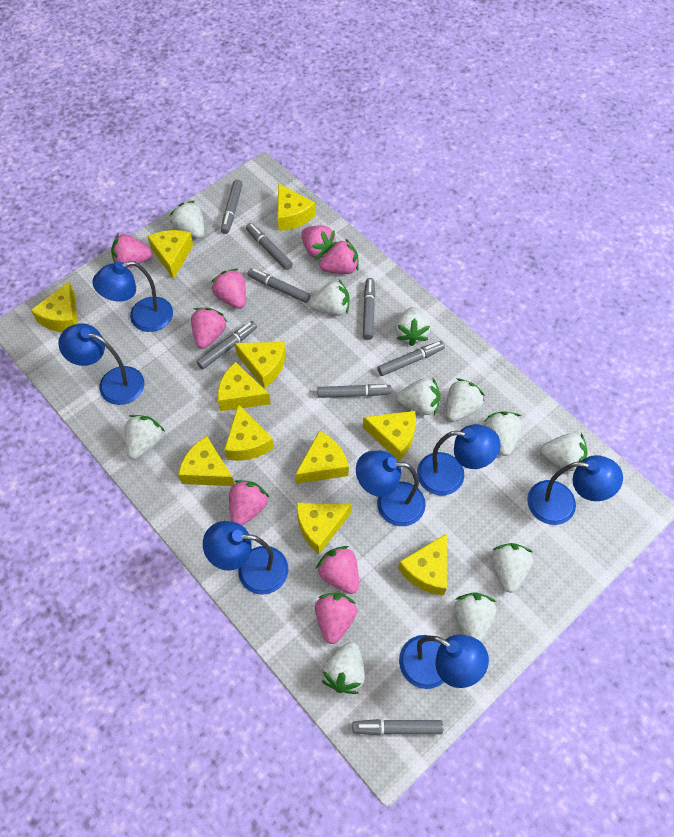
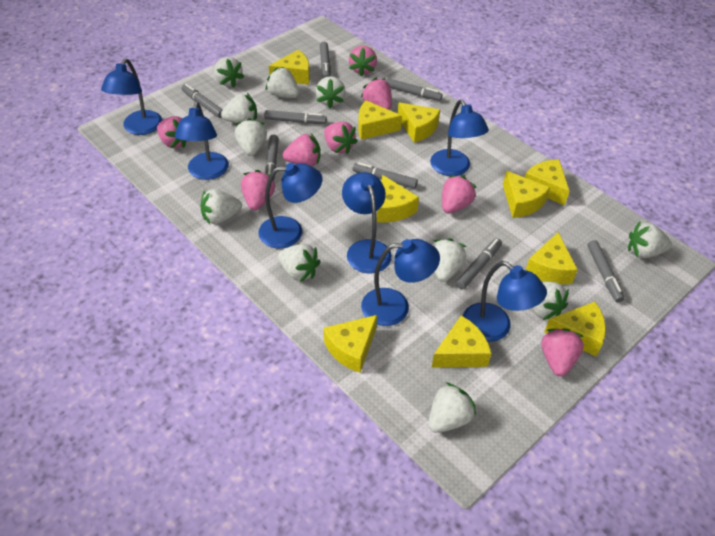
yellow cheese: 11 -> 10

